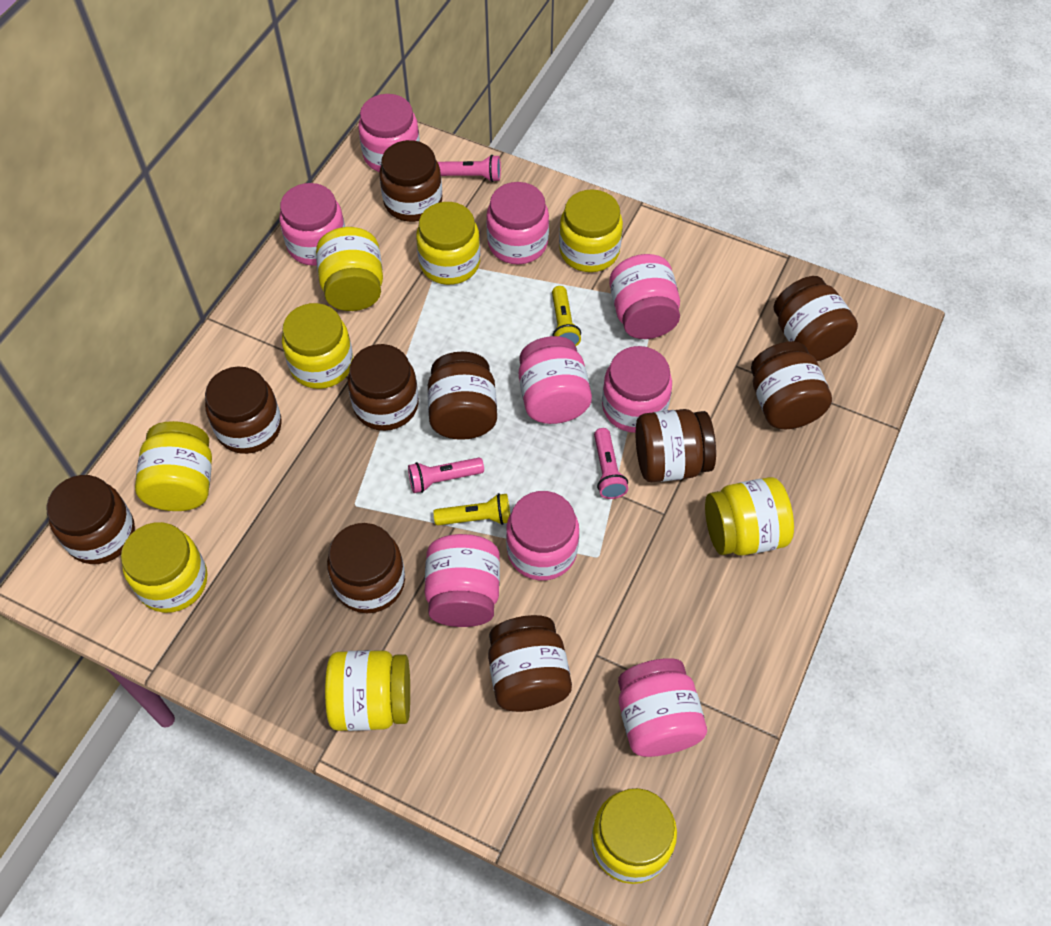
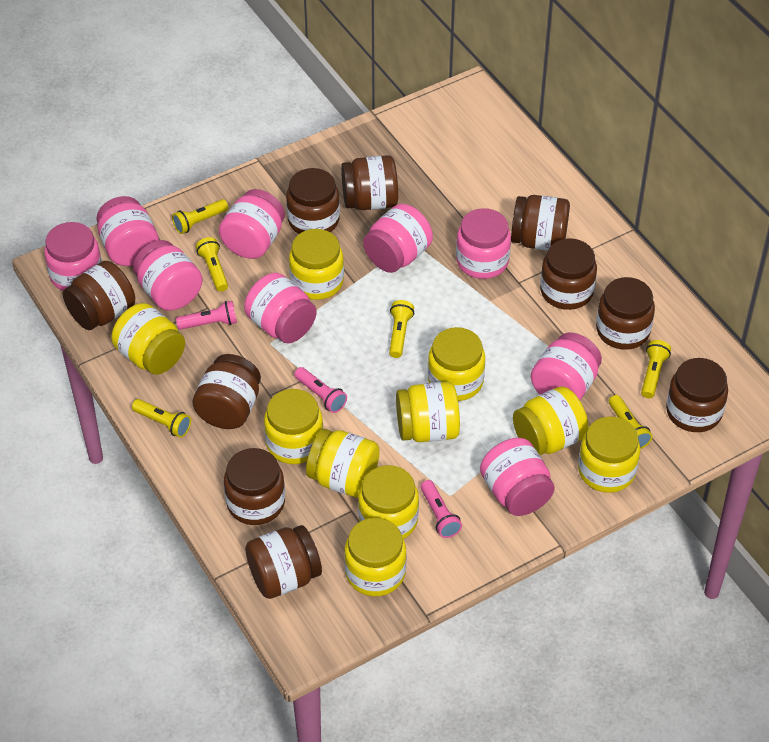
yellow flashlight: 2 -> 6
yellow jar: 9 -> 10

